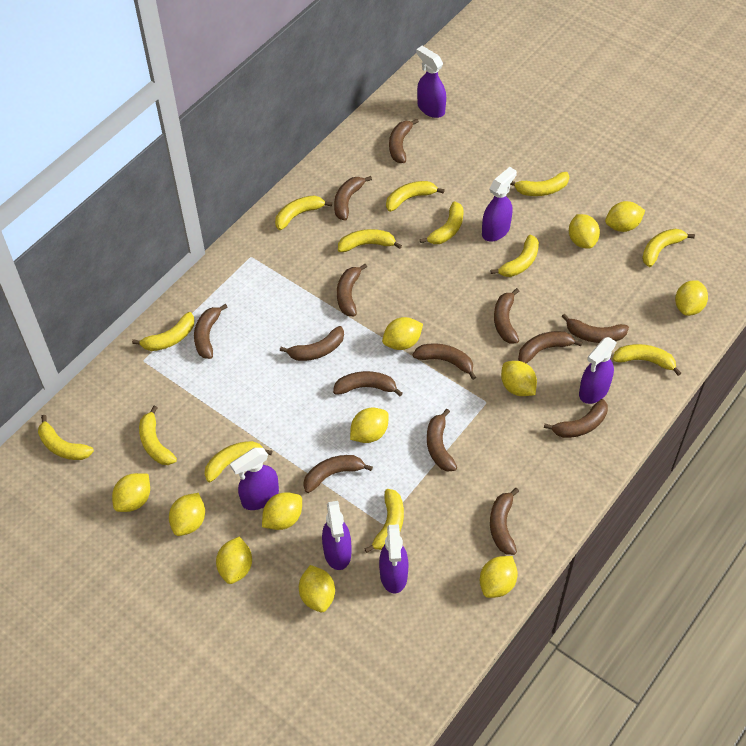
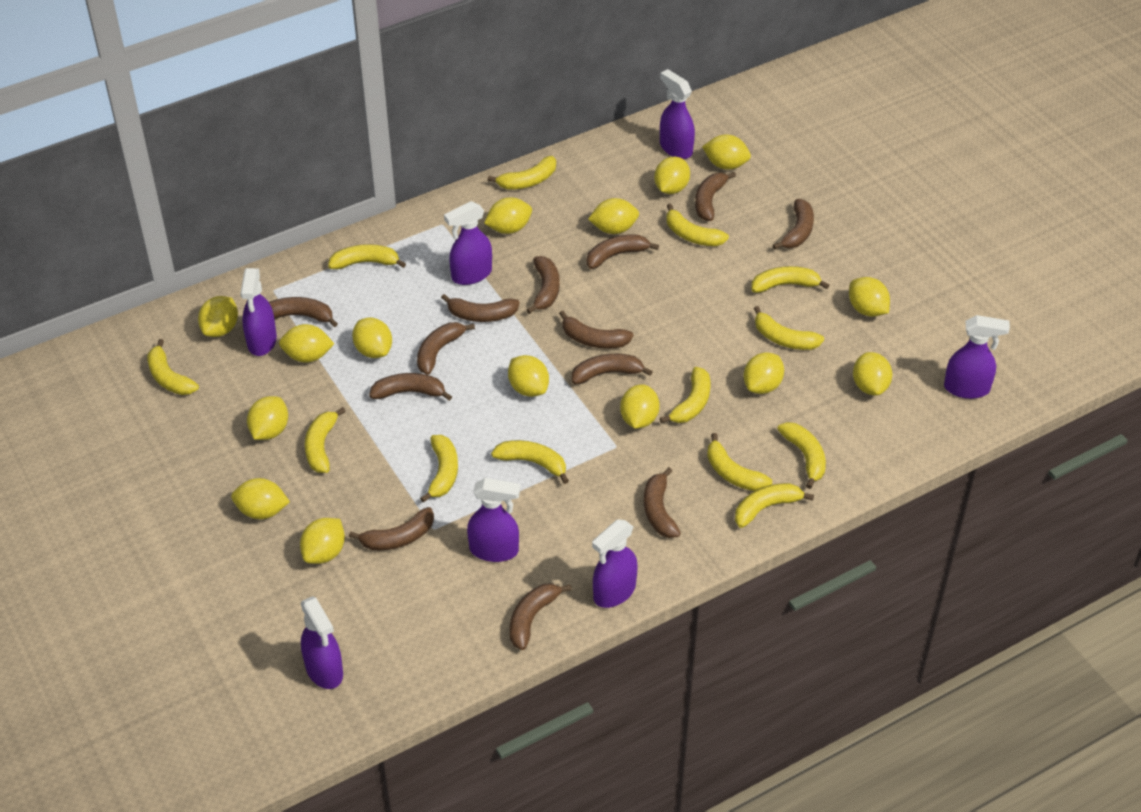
brown banana: 14 -> 13
purple spray bottle: 6 -> 7
yellow lemon: 12 -> 15

